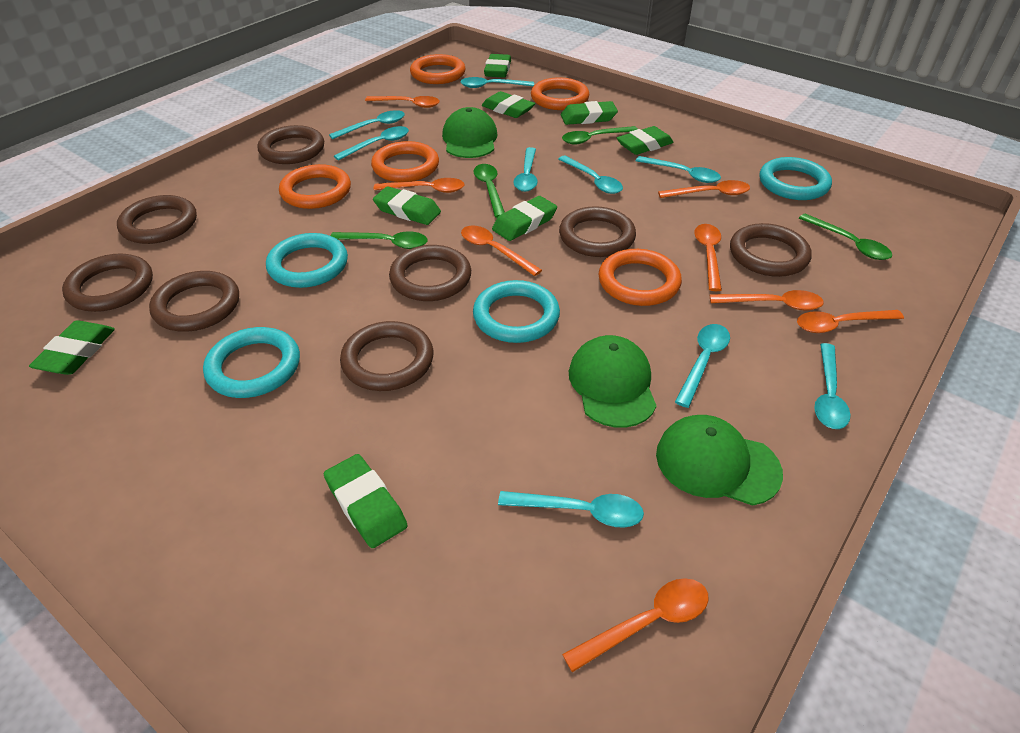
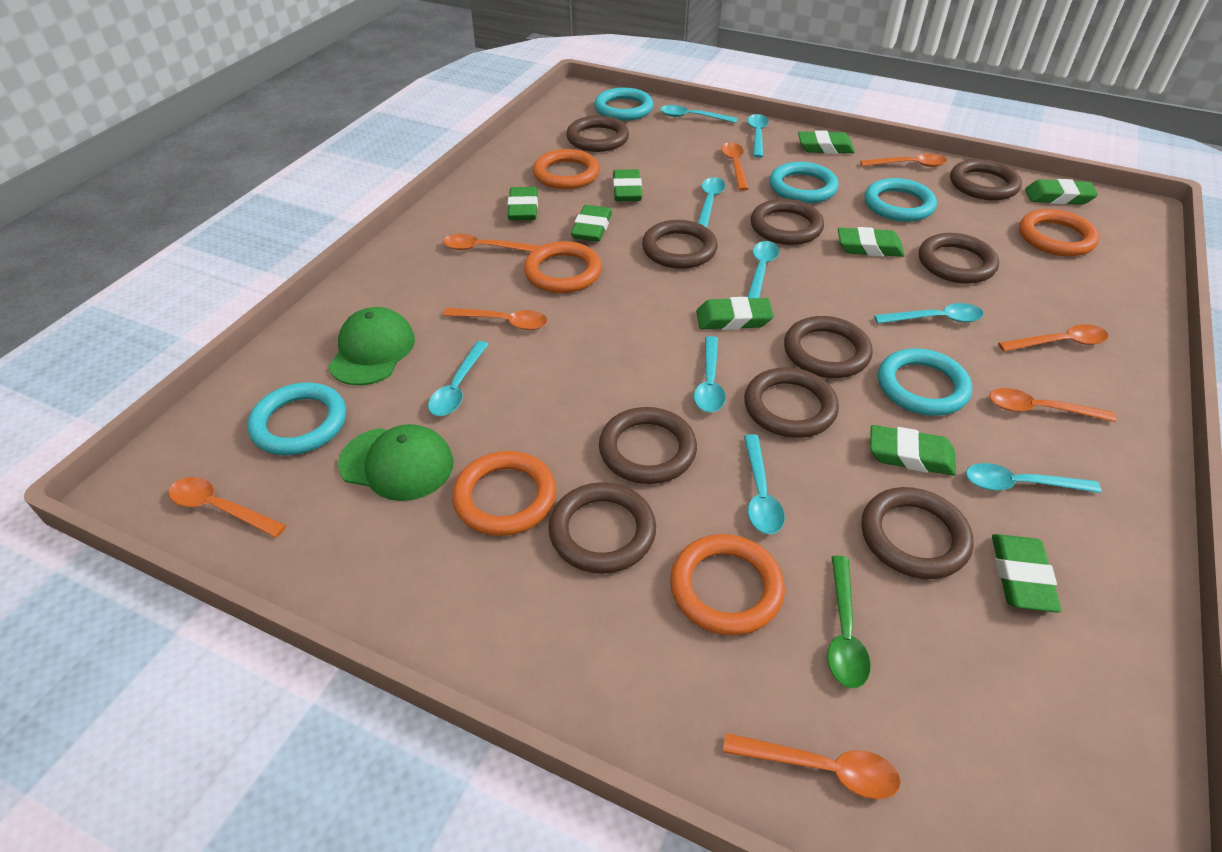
brown ring: 8 -> 10
green cap: 3 -> 2
green eraser: 8 -> 9
green spoon: 4 -> 1
turquoise ring: 4 -> 5

